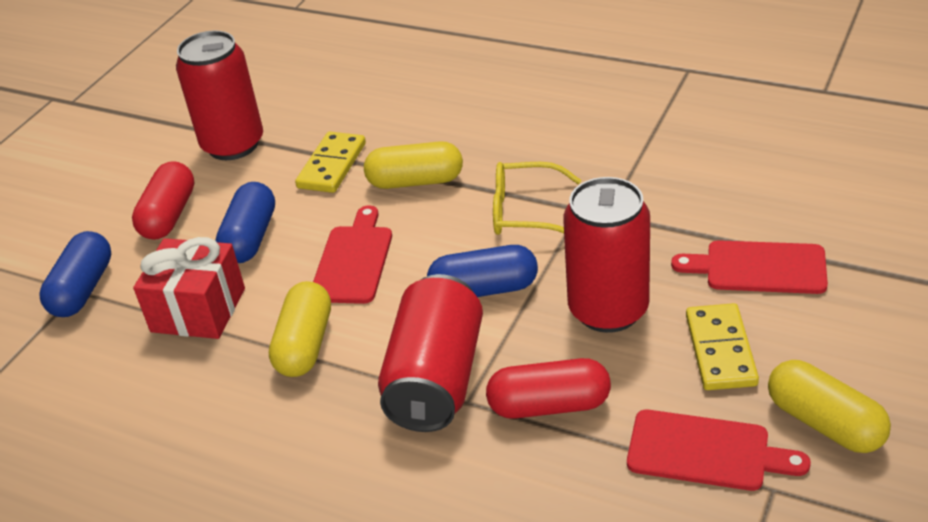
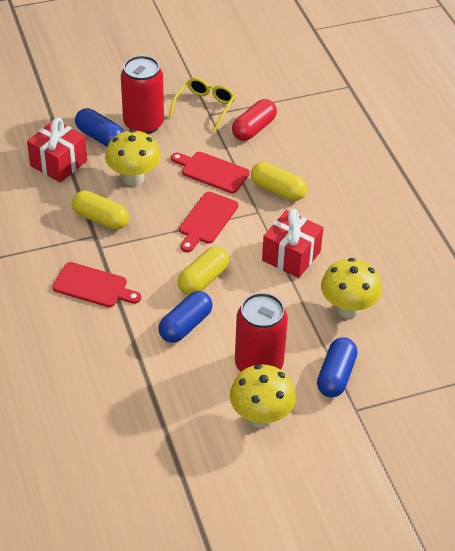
red can: 3 -> 2
red capsule: 2 -> 1
red gift: 1 -> 2
yellow domino: 2 -> 0
yellow mushroom: 0 -> 3

